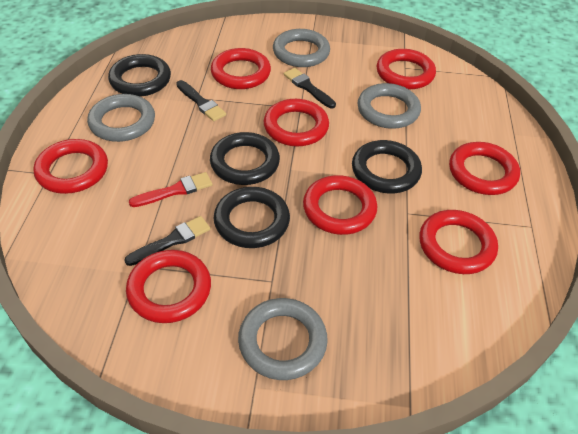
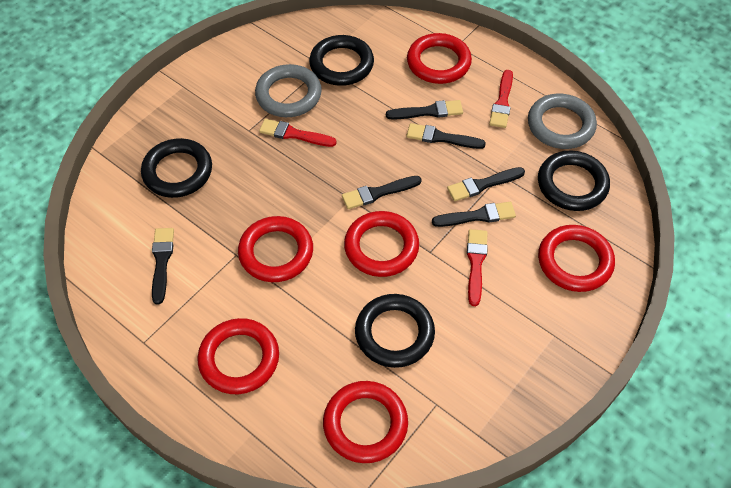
black brush: 3 -> 6
grey ring: 4 -> 2
red brush: 1 -> 3
red ring: 8 -> 6

